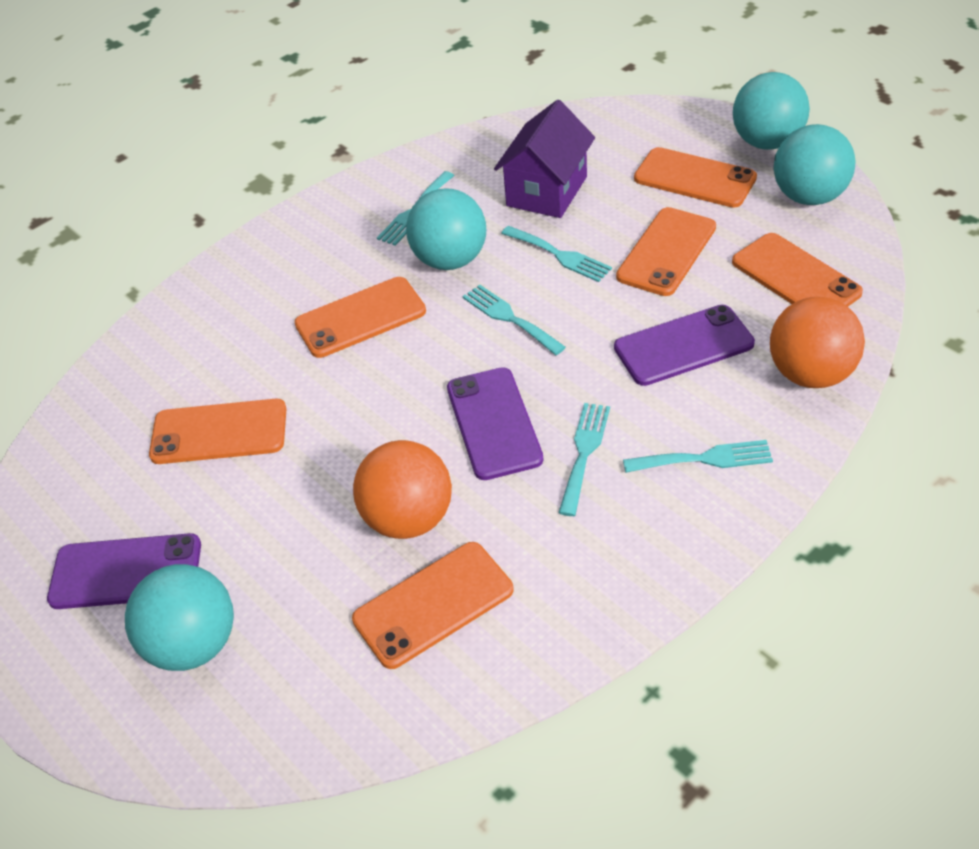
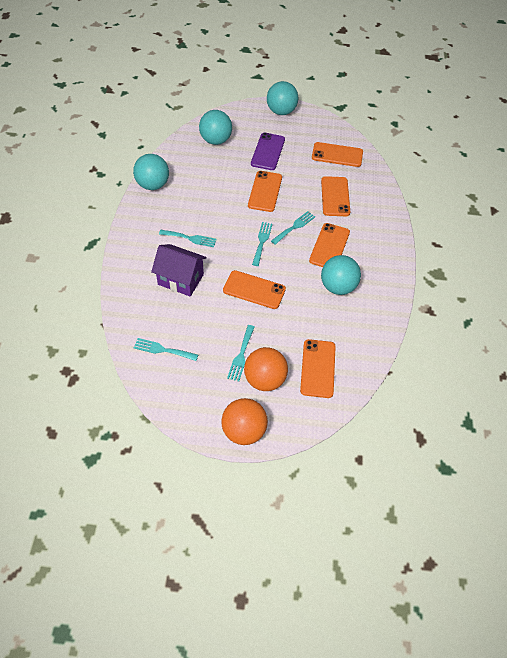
purple phone: 3 -> 1

